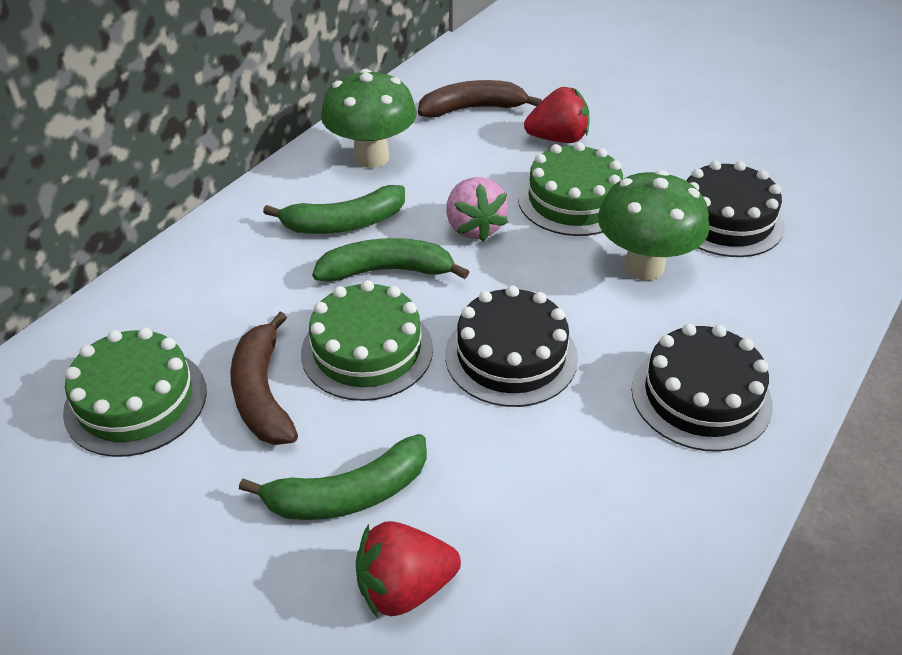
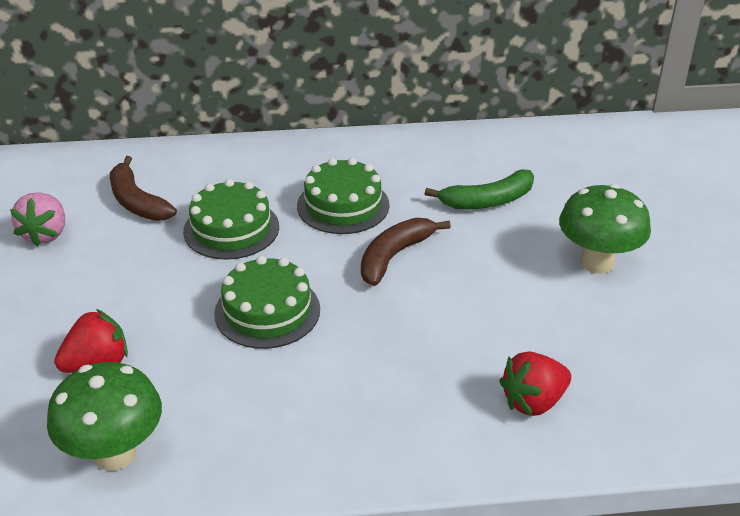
black cake: 3 -> 0
green banana: 3 -> 1

